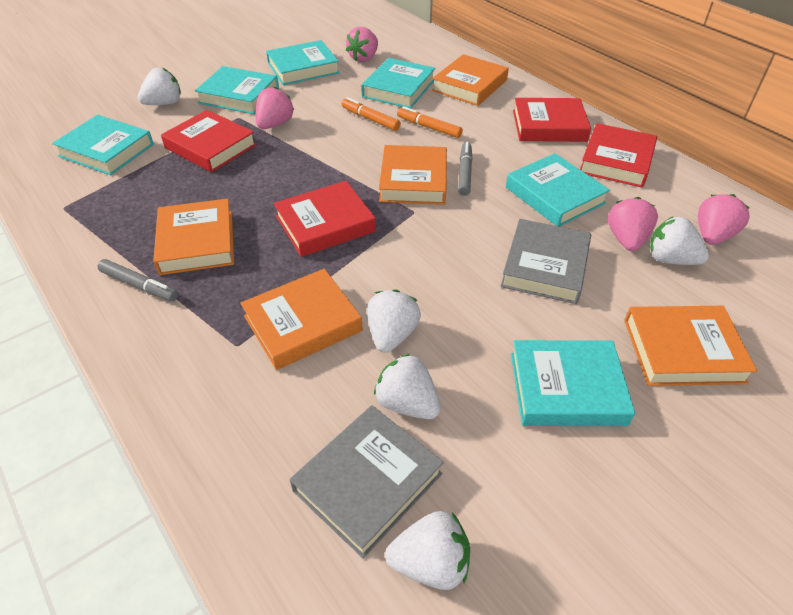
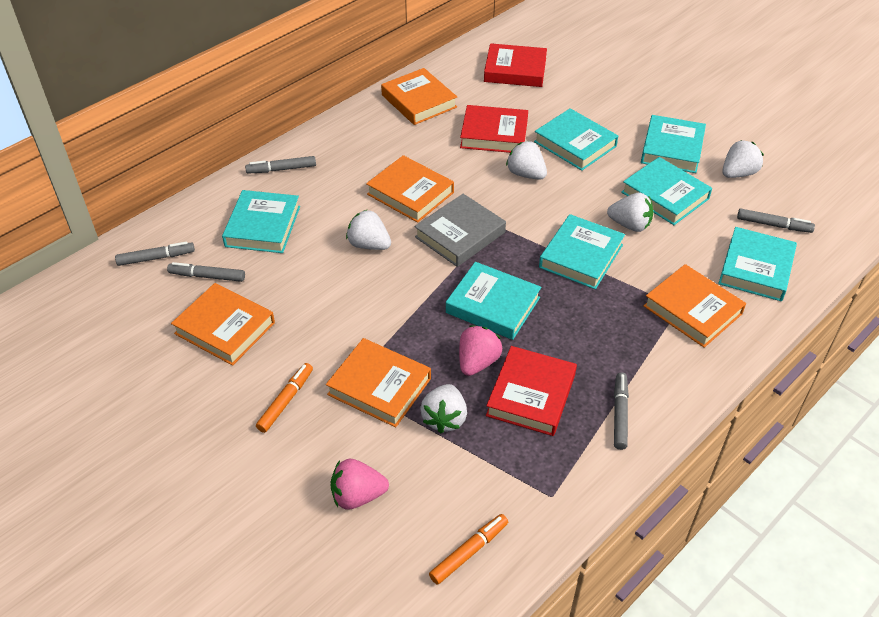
grey book: 2 -> 1
grey marker: 2 -> 5
pink strawberry: 4 -> 2
red book: 4 -> 3
turquoise book: 6 -> 7

